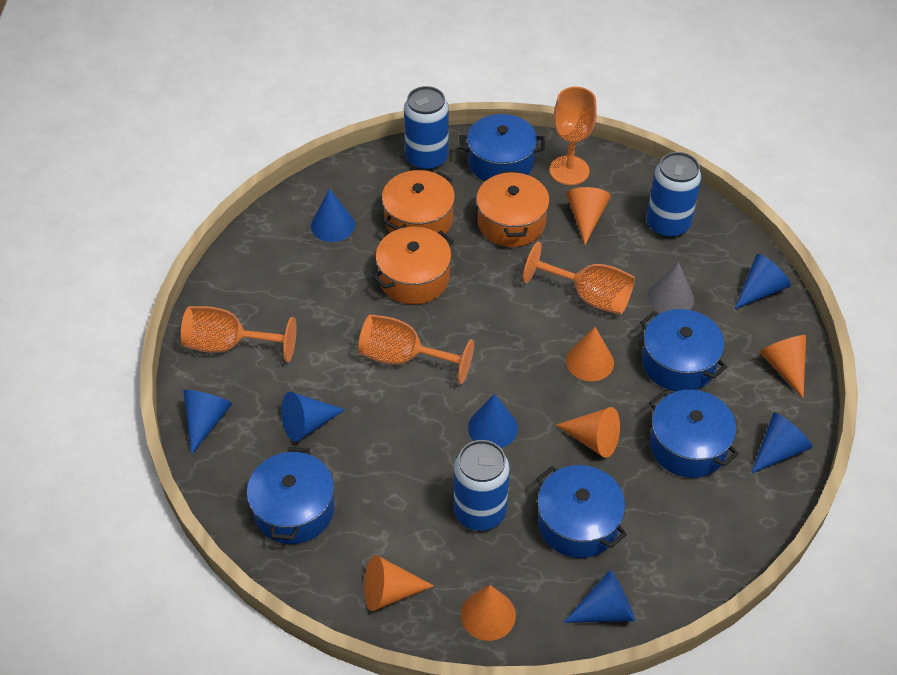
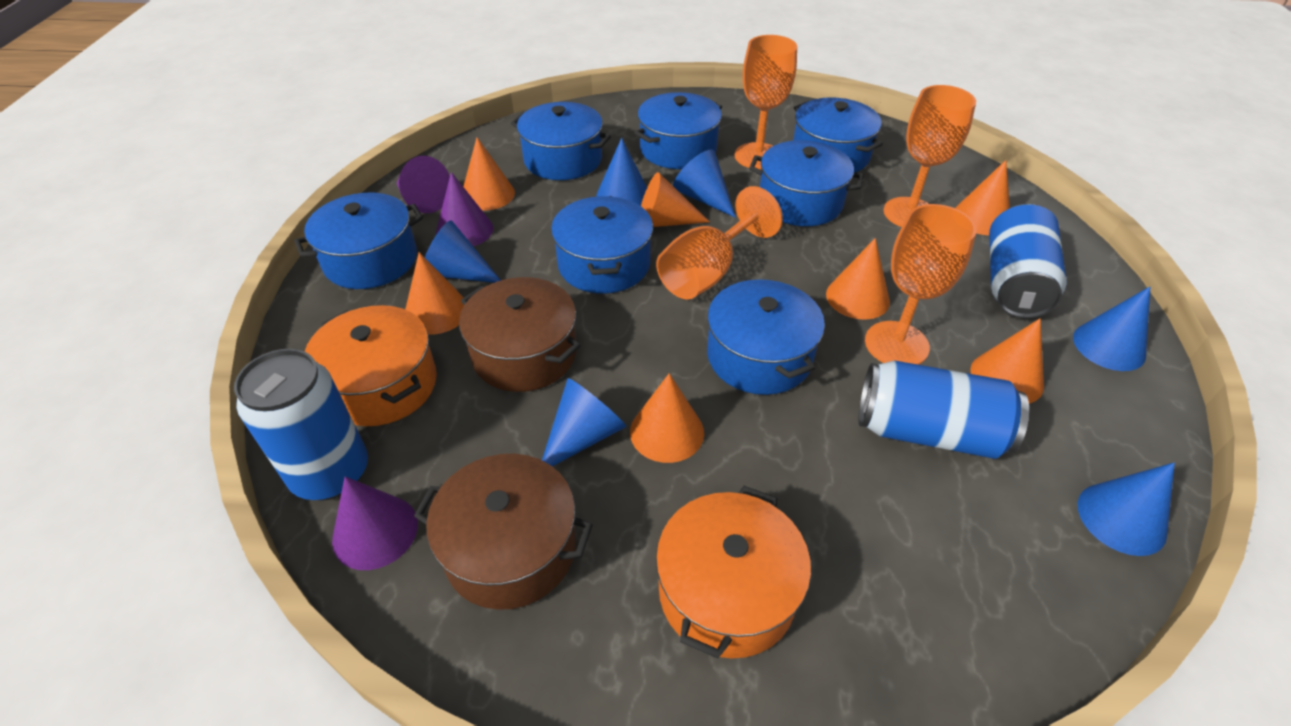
blue cone: 7 -> 6
blue pot: 5 -> 7
brown pot: 0 -> 2
grey cone: 1 -> 0
orange cone: 6 -> 7
orange pot: 3 -> 2
purple cone: 0 -> 3

